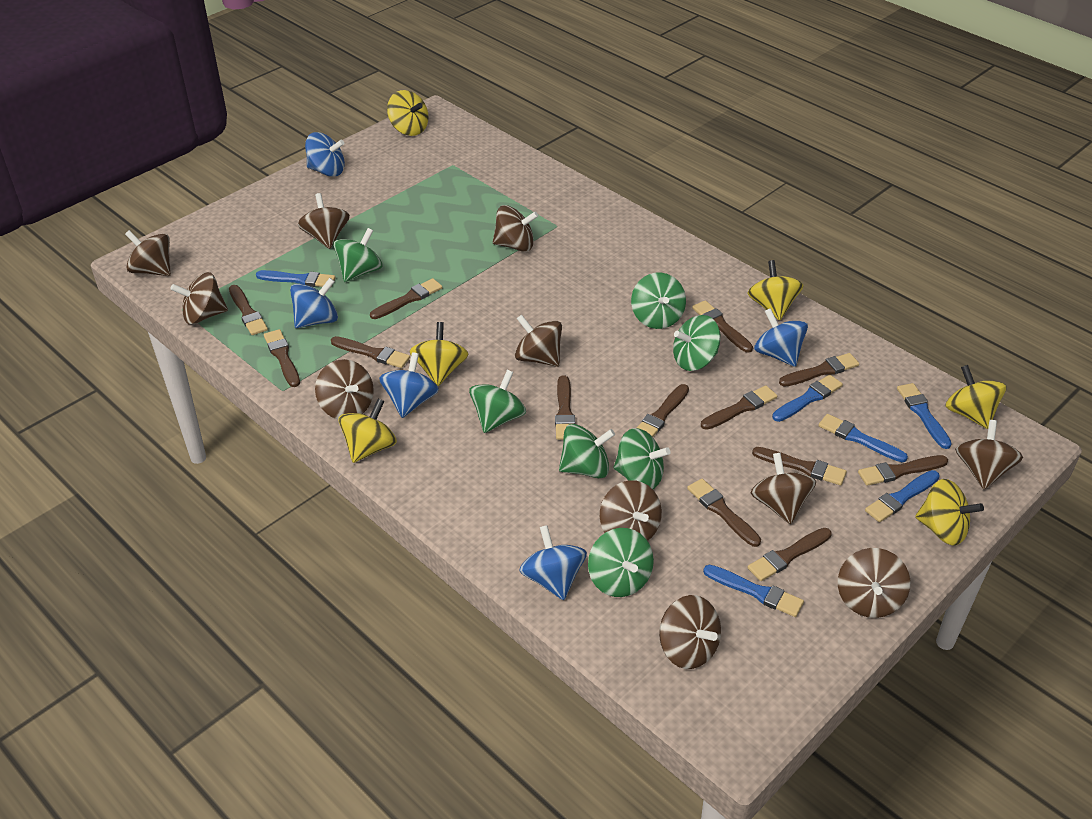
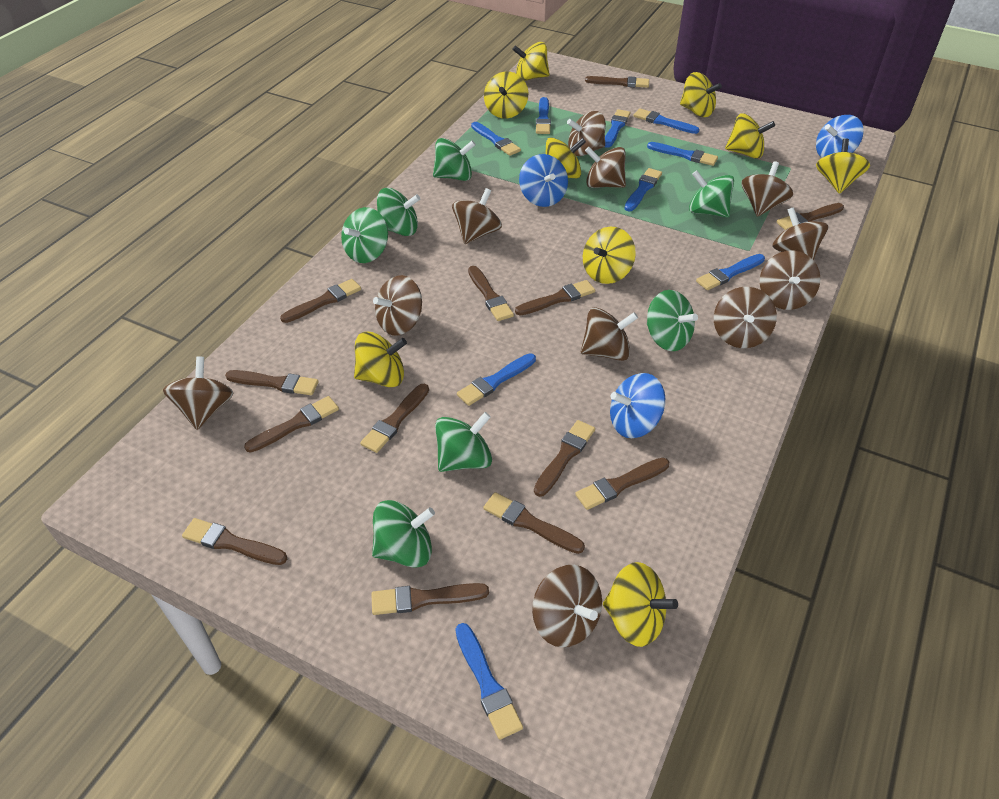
blue brush: 6 -> 9
blue spinning top: 5 -> 3
yellow spinning top: 6 -> 9

